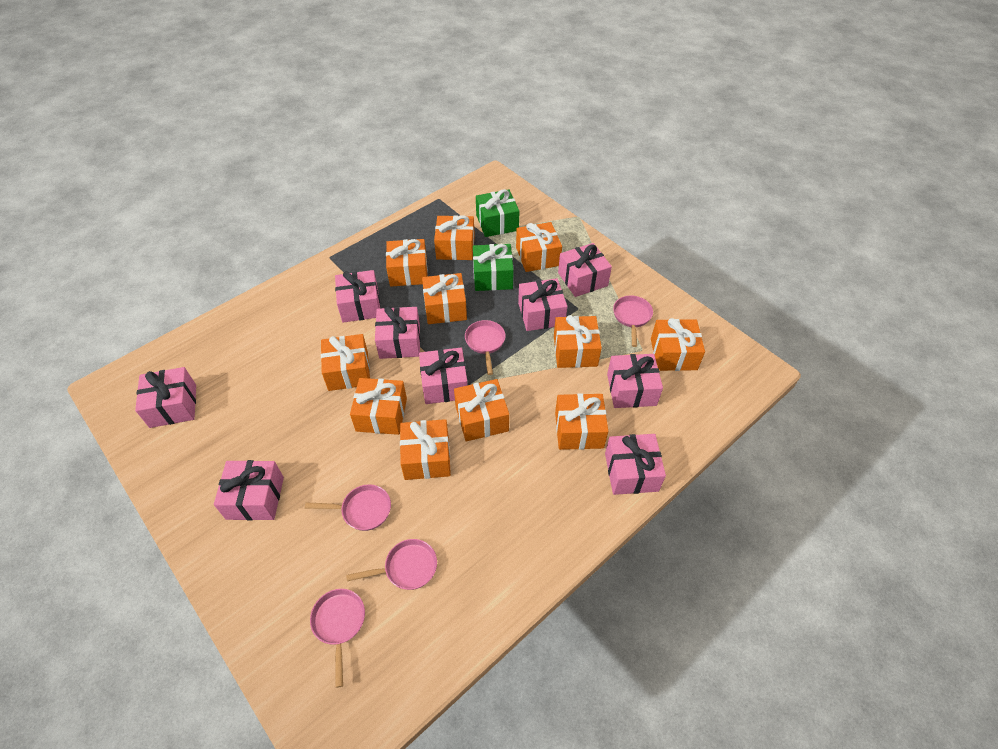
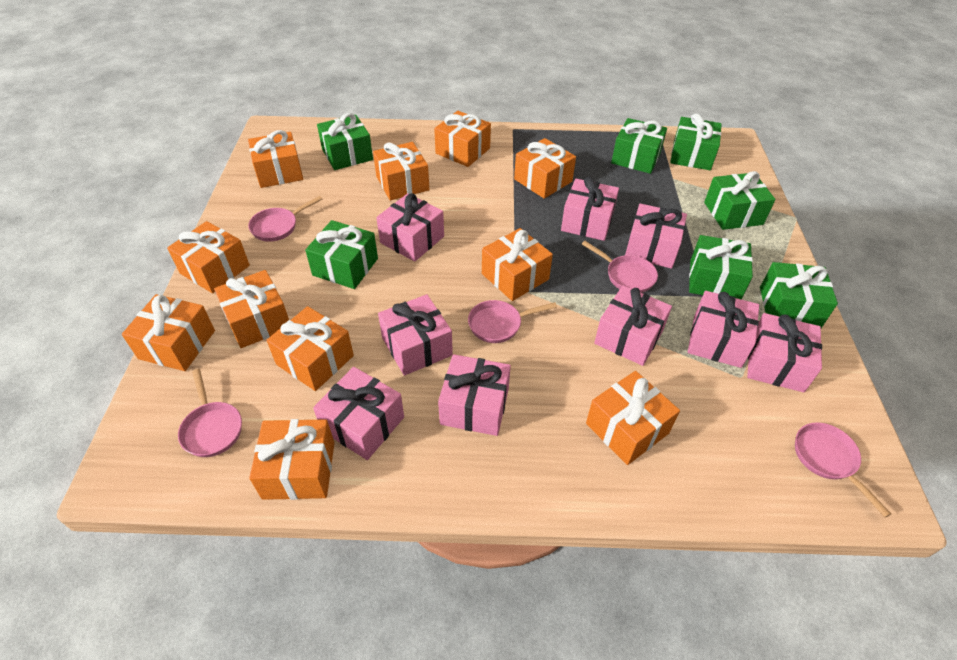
green gift: 2 -> 7

